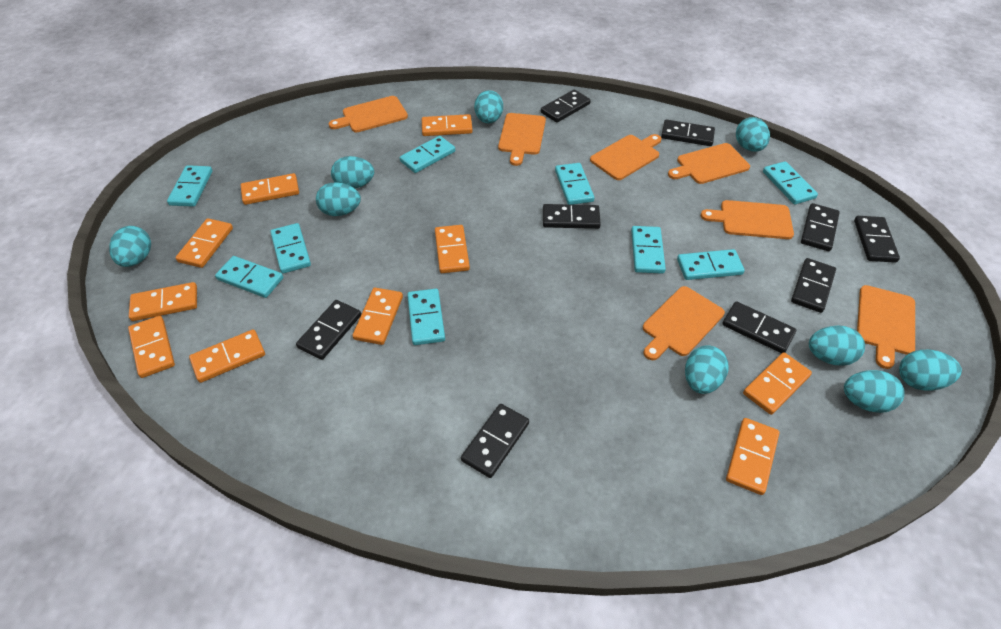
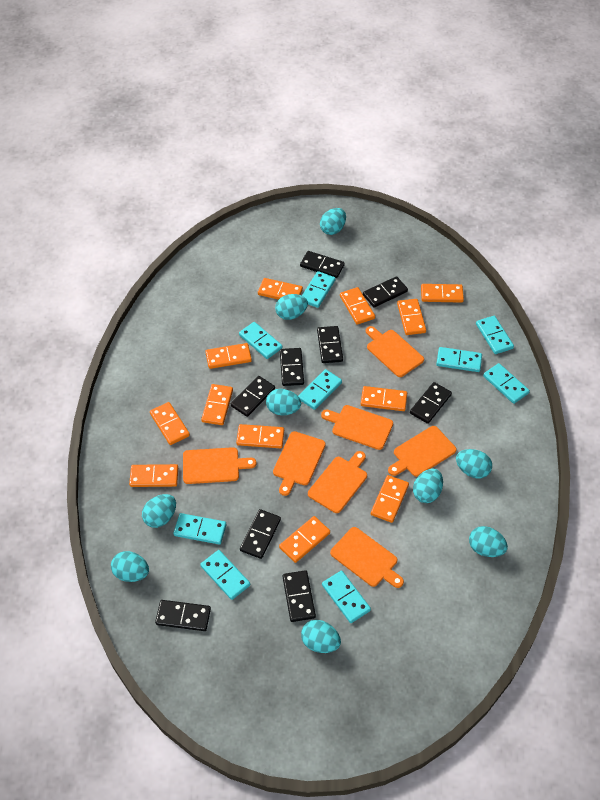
orange domino: 10 -> 12

